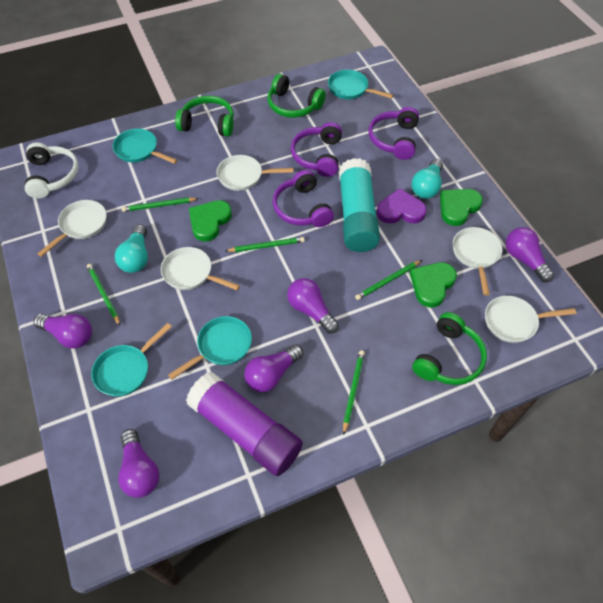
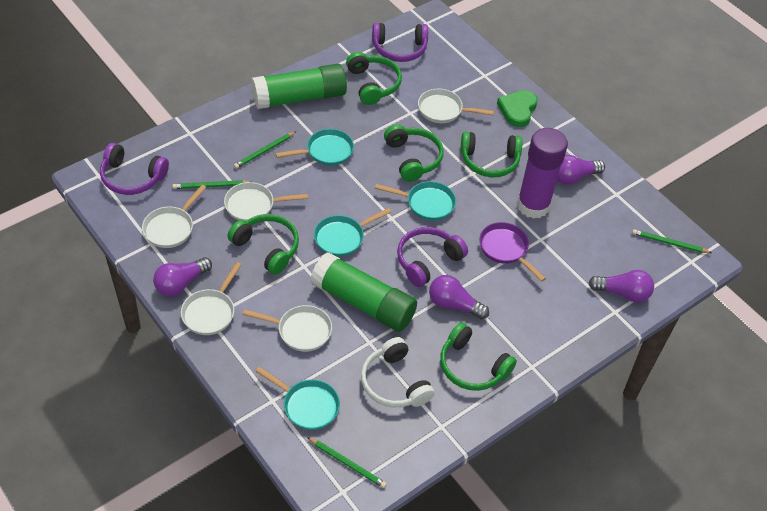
green glue stick: 0 -> 2
green headphones: 3 -> 5
green heart: 3 -> 1
green pencil: 5 -> 4
purple heart: 1 -> 0
purple light bulb: 5 -> 4
purple pan: 0 -> 1
turquoise glue stick: 1 -> 0
turquoise light bulb: 2 -> 0

